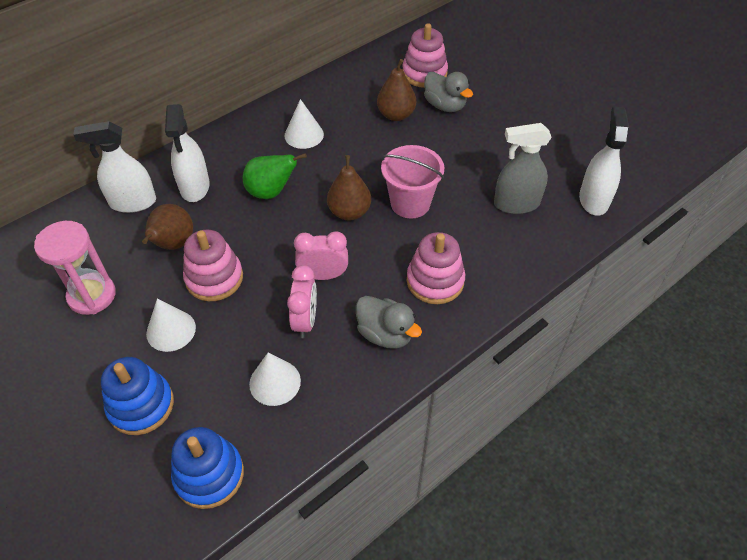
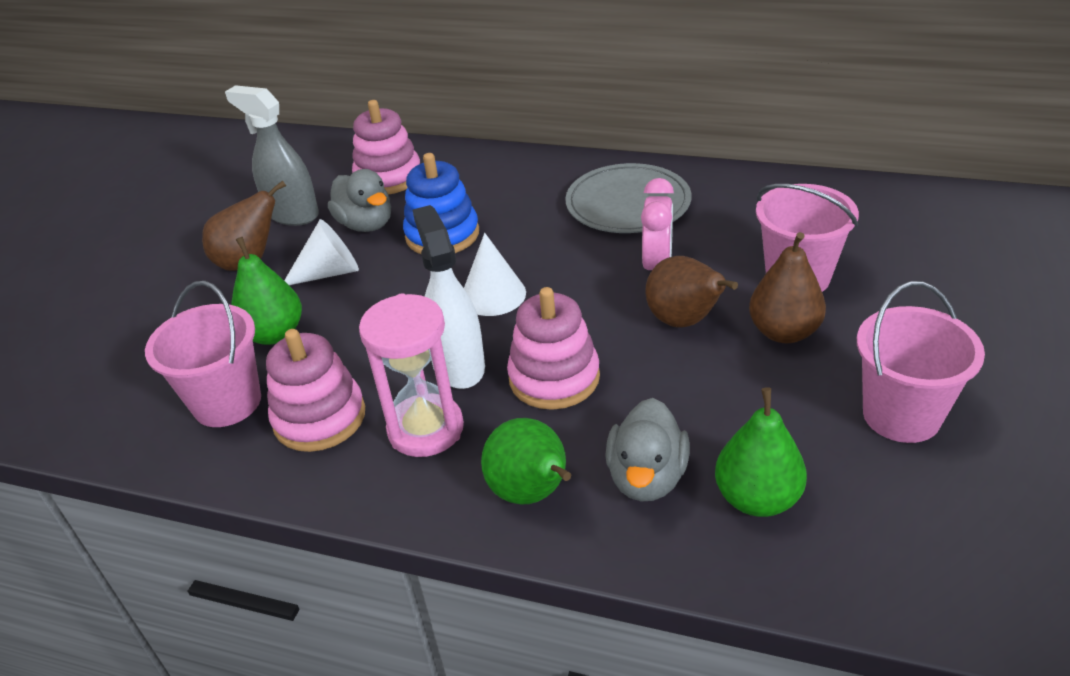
blue stacking toy: 2 -> 1
green pear: 1 -> 3
grey plate: 0 -> 1
pink bucket: 1 -> 3
pink clock: 2 -> 1
white cone: 3 -> 2
white spray bottle: 3 -> 1

